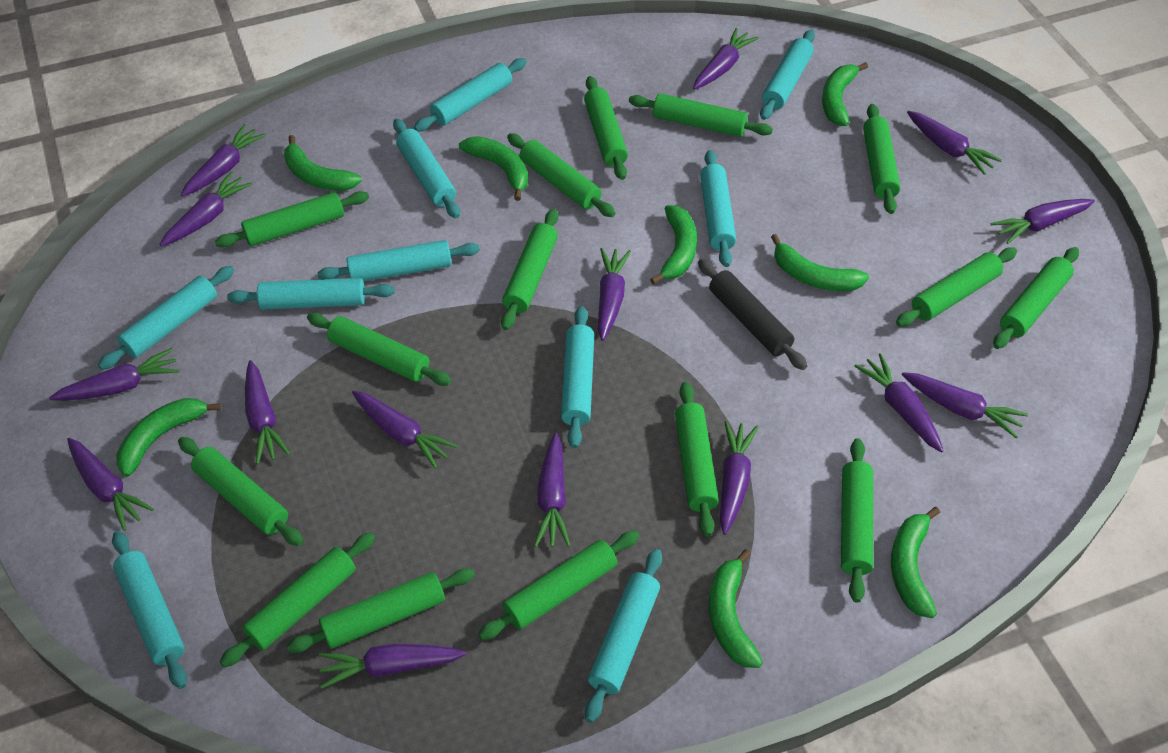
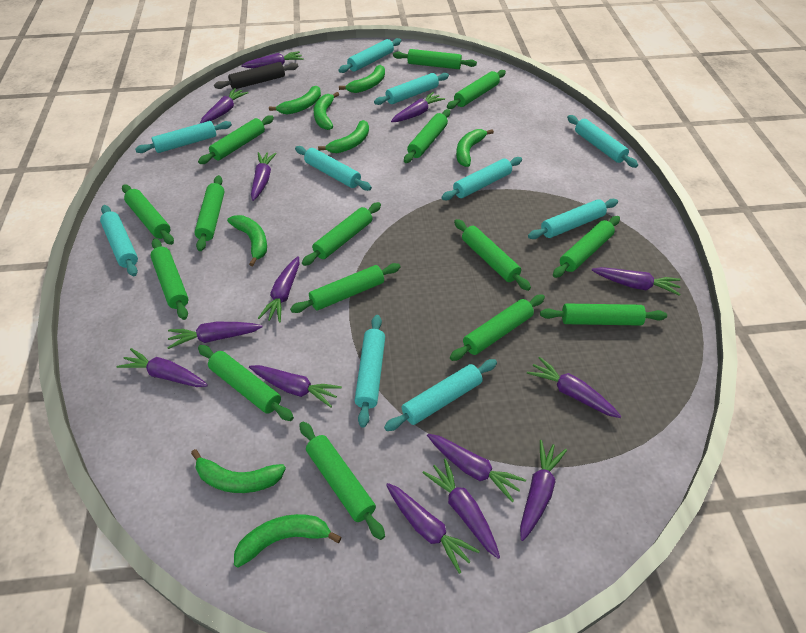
purple carrot: 15 -> 14

